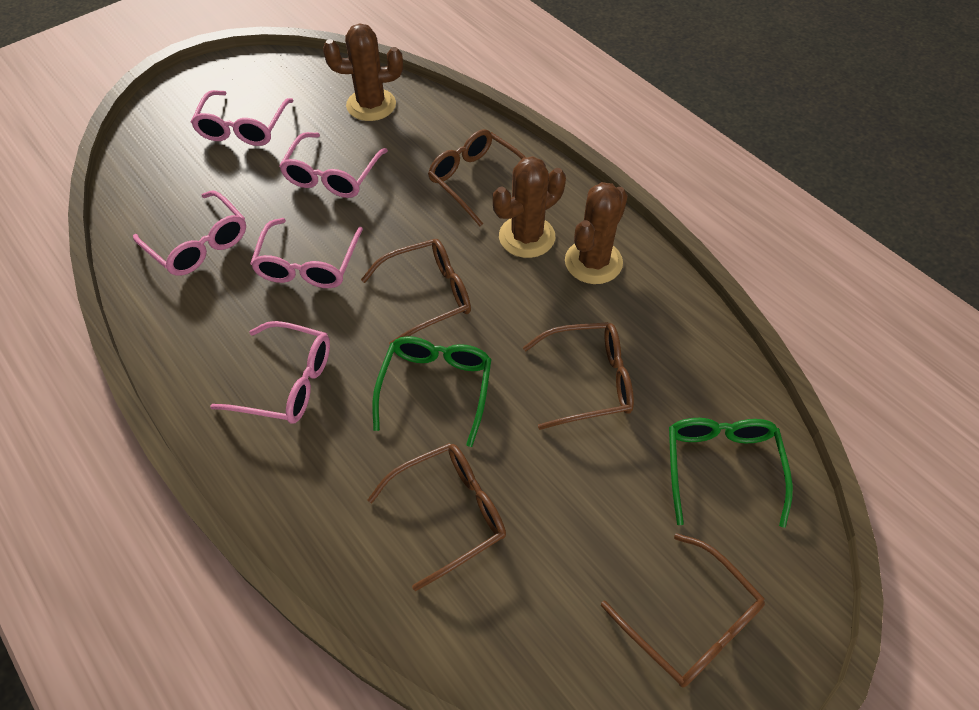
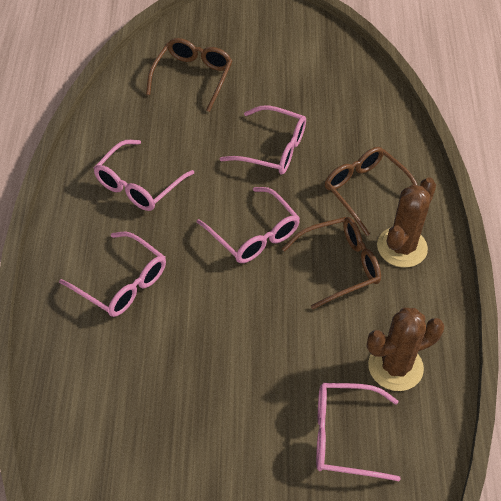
brown cactus: 3 -> 2
brown glasses: 5 -> 3
green glasses: 2 -> 0

